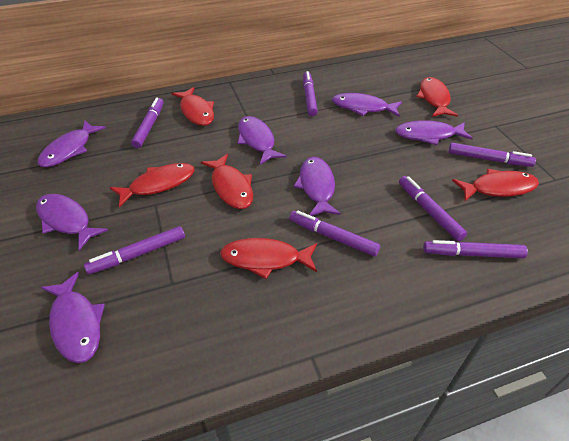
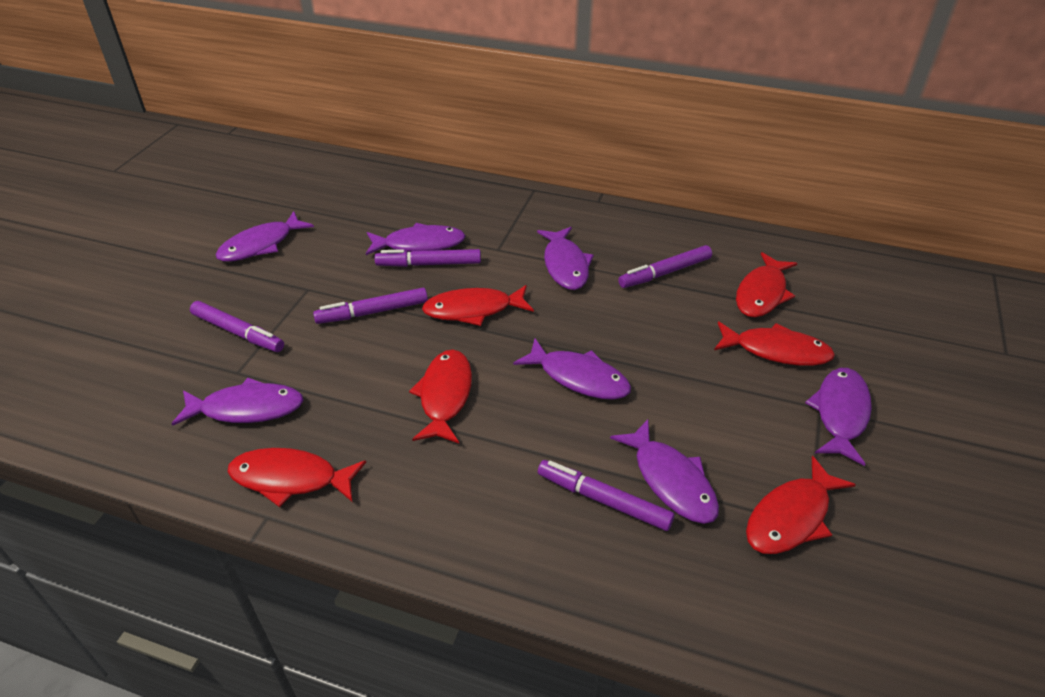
purple marker: 7 -> 5

